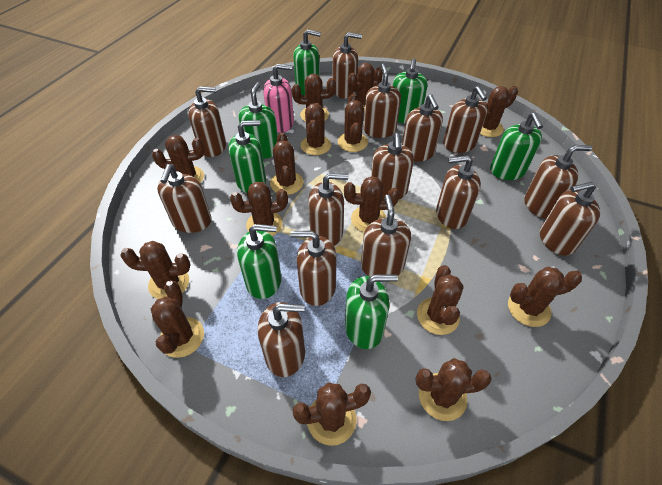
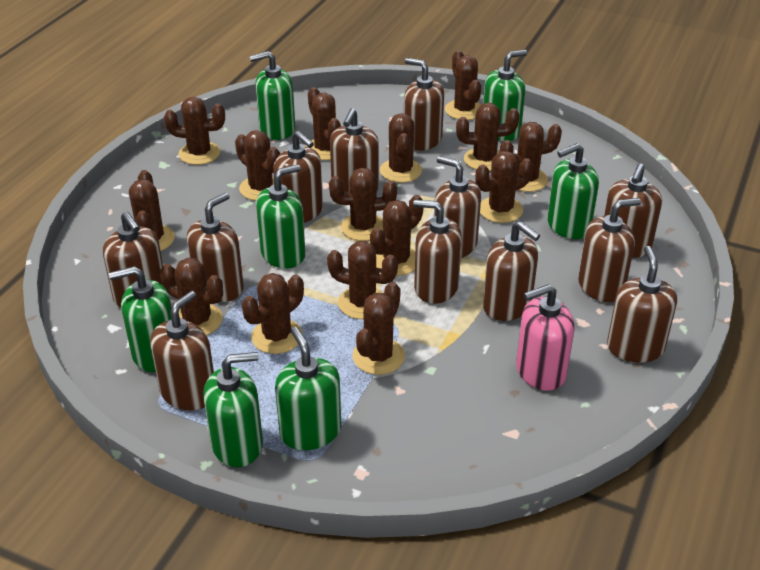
brown soap dispenser: 14 -> 12

